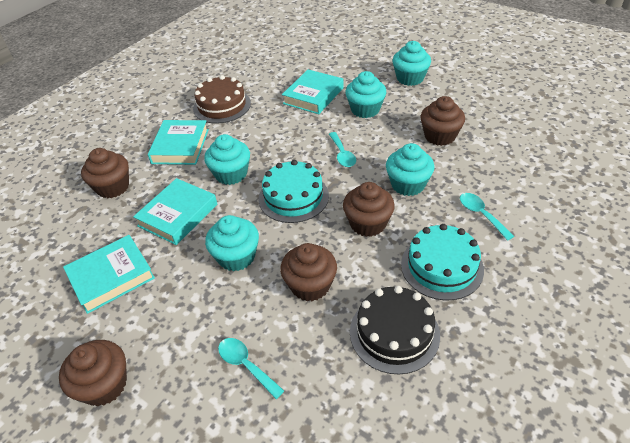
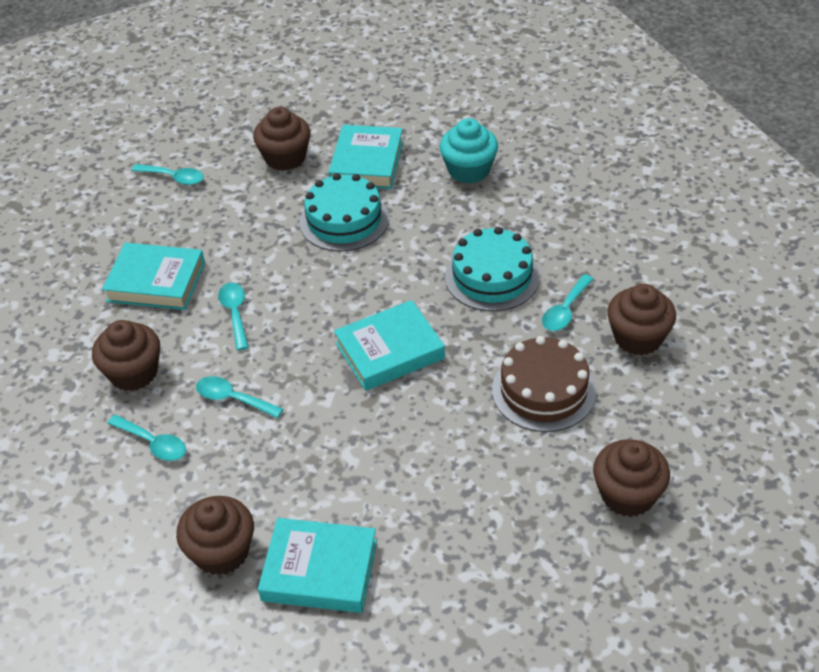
black cake: 1 -> 0
turquoise cupcake: 5 -> 1
turquoise spoon: 3 -> 5

